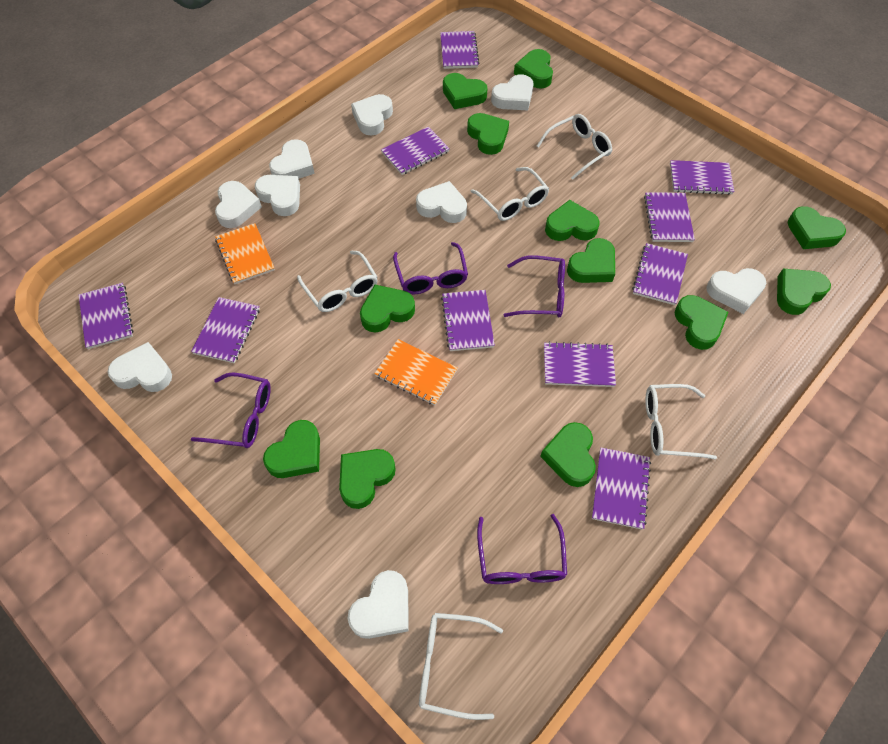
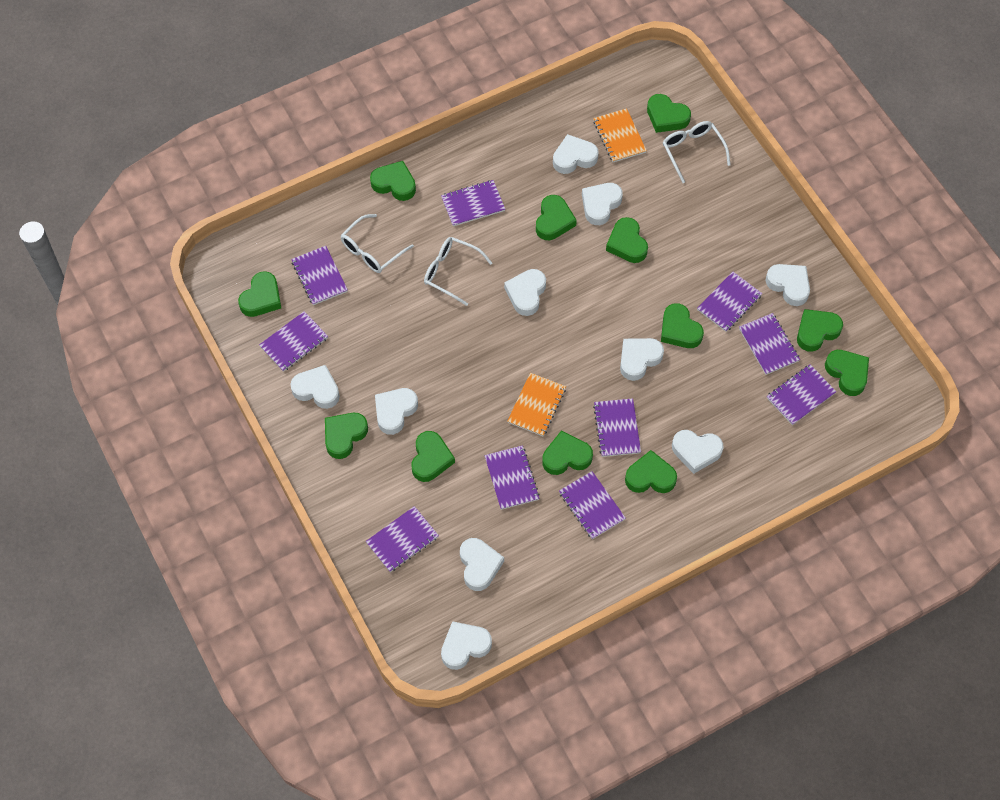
purple glasses: 4 -> 0
white glasses: 5 -> 3
white heart: 9 -> 10

